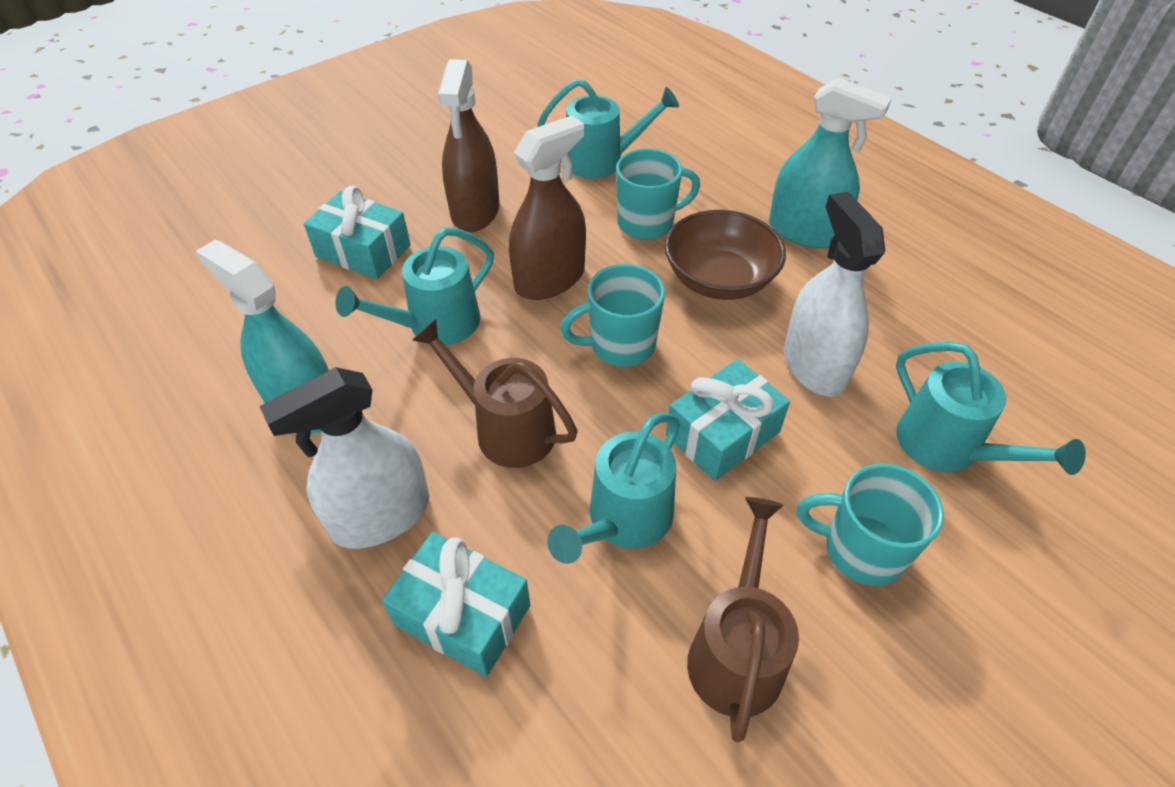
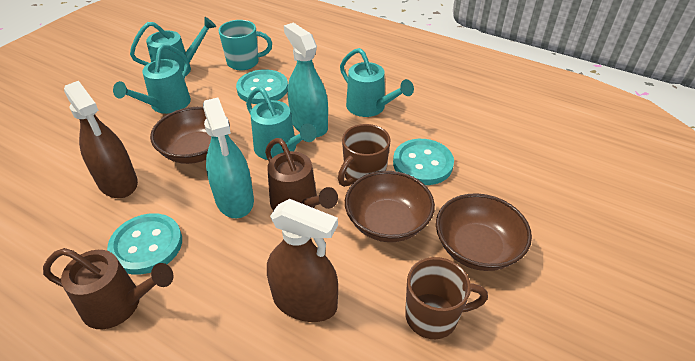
brown bowl: 1 -> 3
brown mug: 0 -> 2
turquoise button: 0 -> 3
turquoise gift: 3 -> 0
turquoise mug: 3 -> 1
white spray bottle: 2 -> 0

